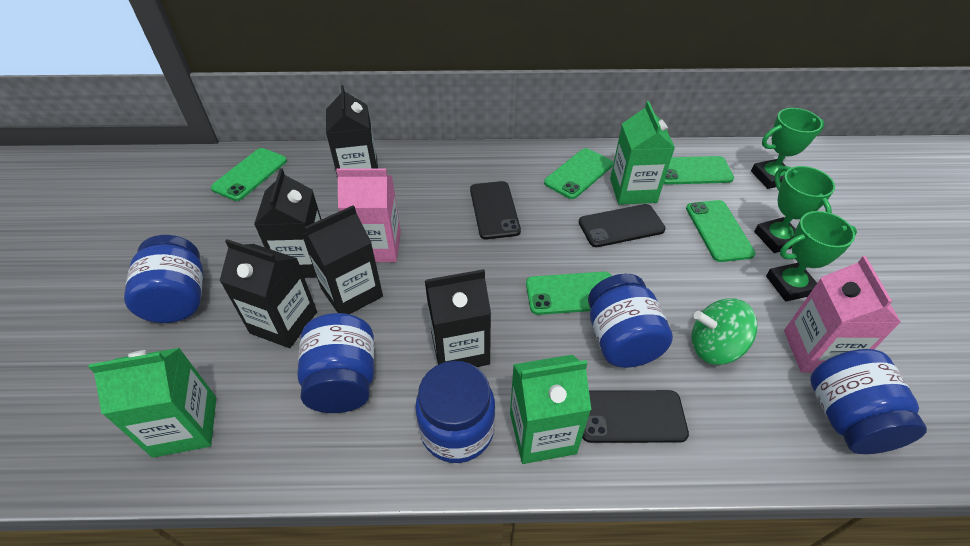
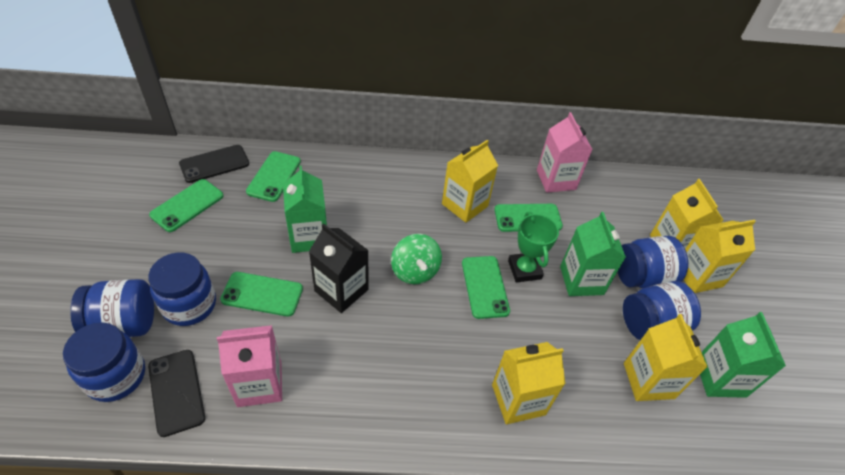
black carton: 5 -> 1
black phone: 3 -> 2
green trophy: 3 -> 1
yellow carton: 0 -> 5

